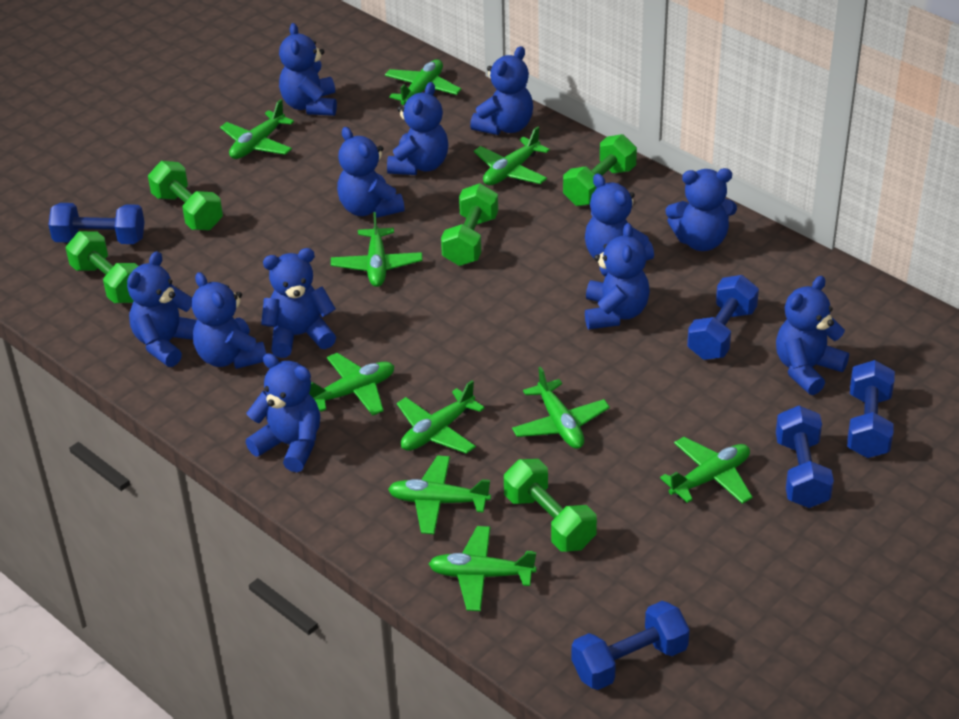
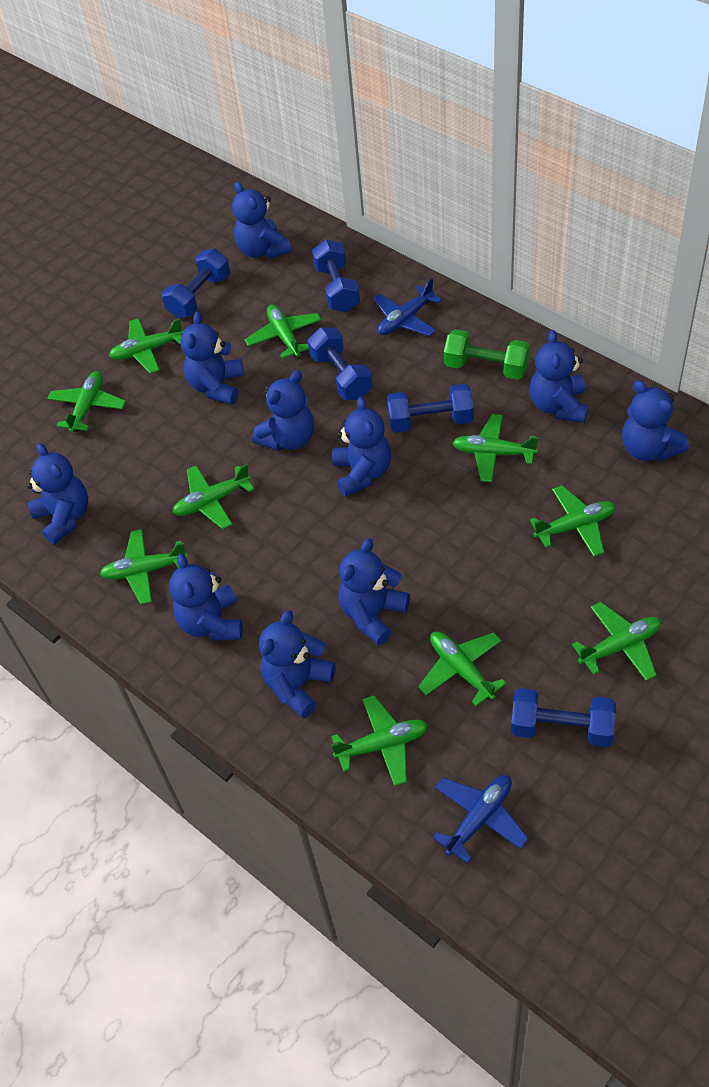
blue plane: 0 -> 2
blue teddy bear: 12 -> 10
green dumbbell: 5 -> 1

